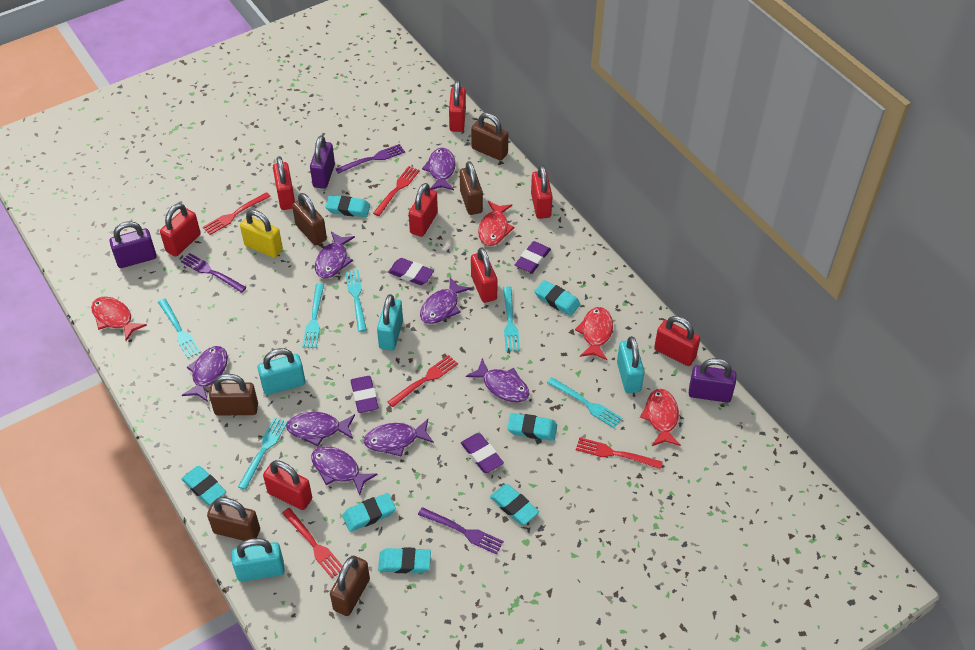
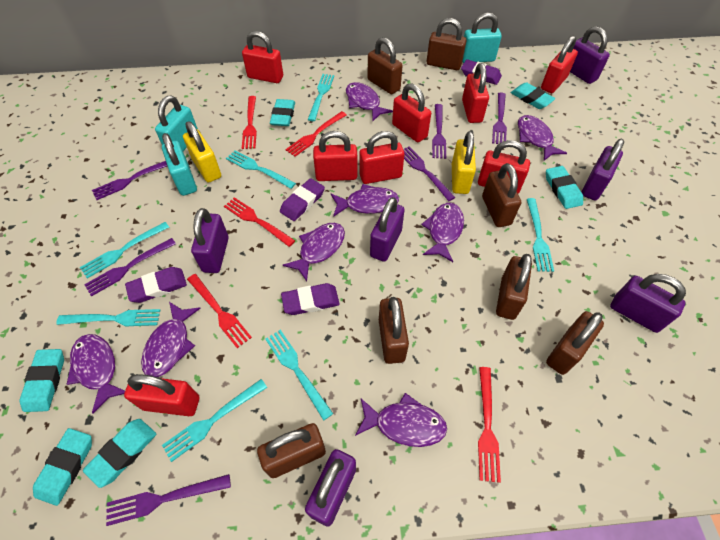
brown padlock: 6 -> 7
purple fork: 3 -> 6
purple padlock: 3 -> 6
red fish: 4 -> 0
turquoise eraser: 7 -> 6
turquoise fork: 6 -> 7
turquoise padlock: 4 -> 3
yellow padlock: 1 -> 2

